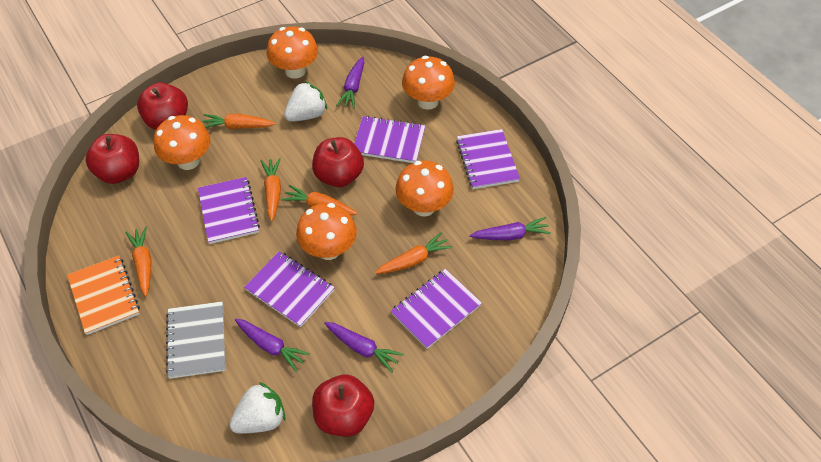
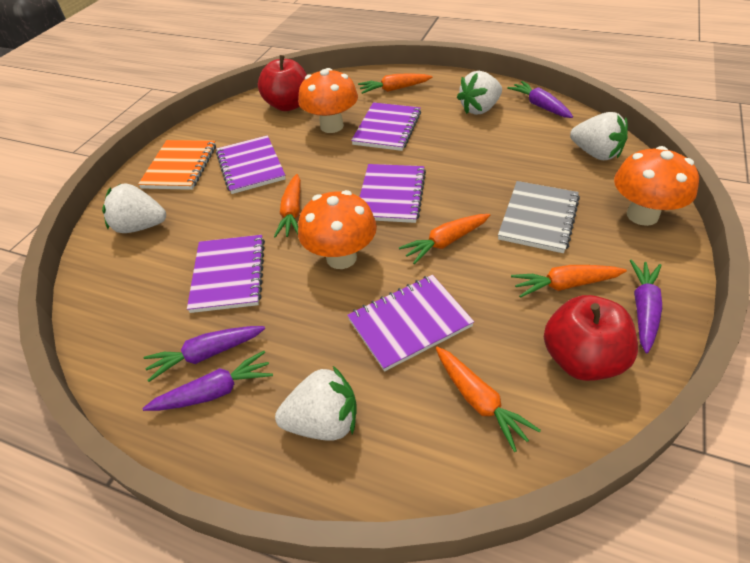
orange mushroom: 5 -> 3
red apple: 4 -> 2
white strawberry: 2 -> 4

